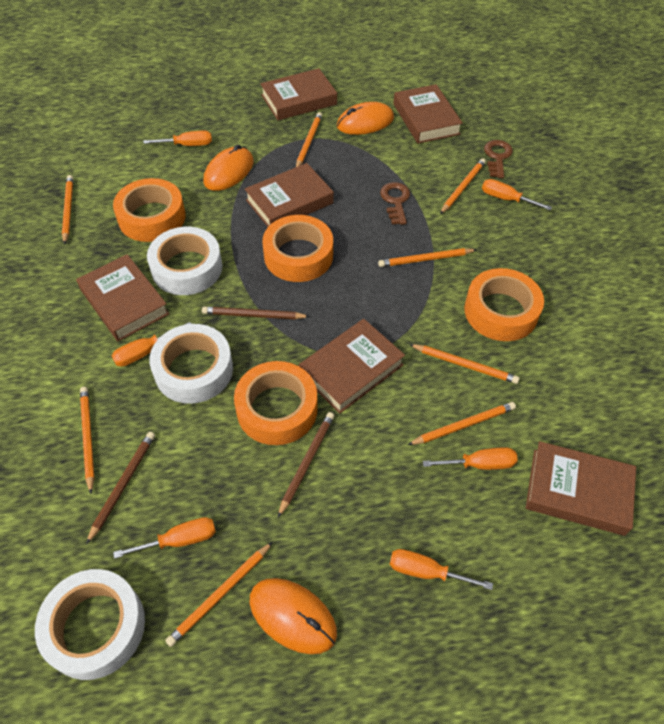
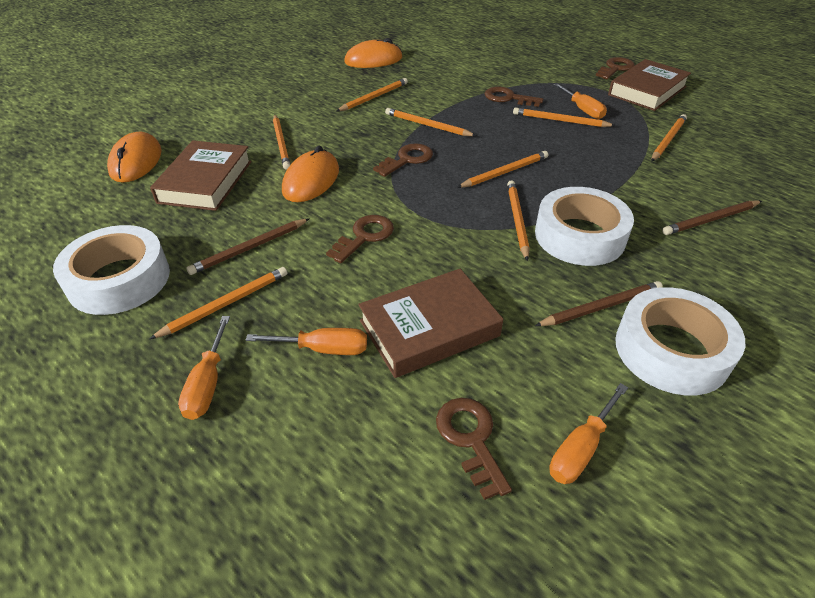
brown book: 6 -> 3
brown key: 2 -> 5
orange screwdriver: 6 -> 4
orange tape: 4 -> 0

